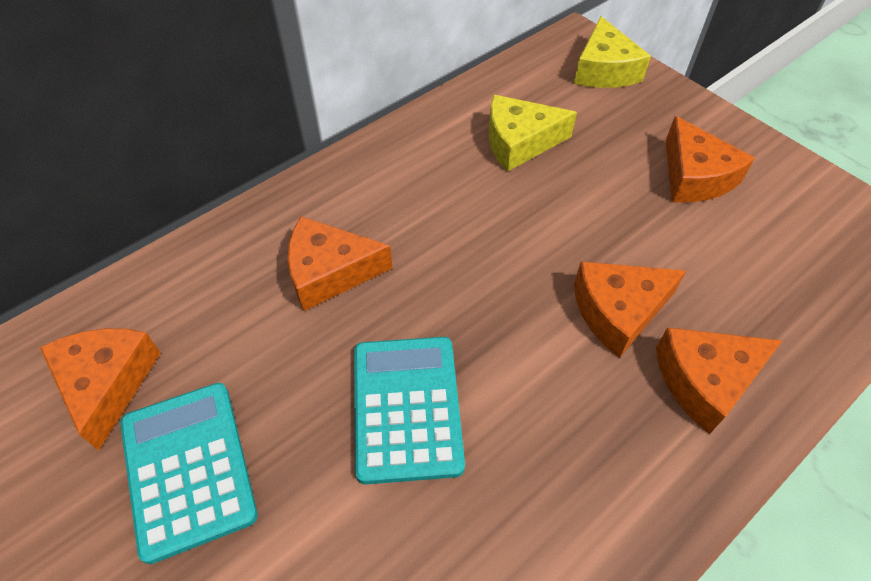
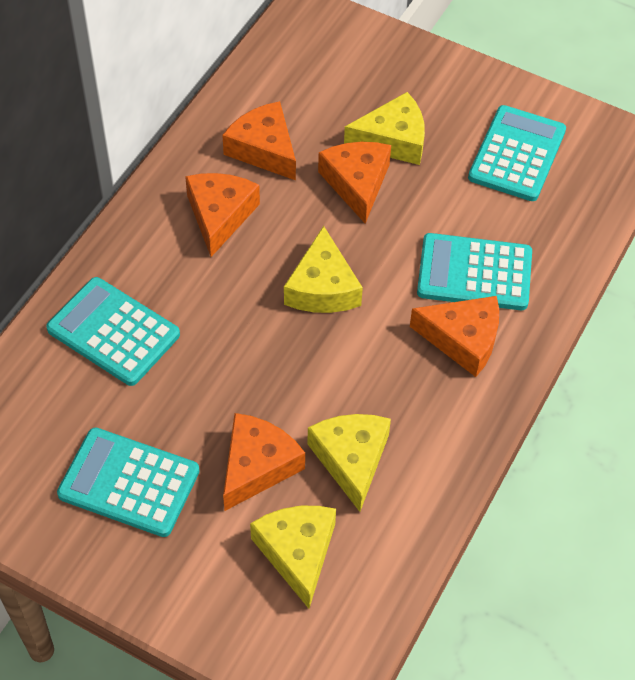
turquoise calculator: 2 -> 4
yellow cheese: 2 -> 4

